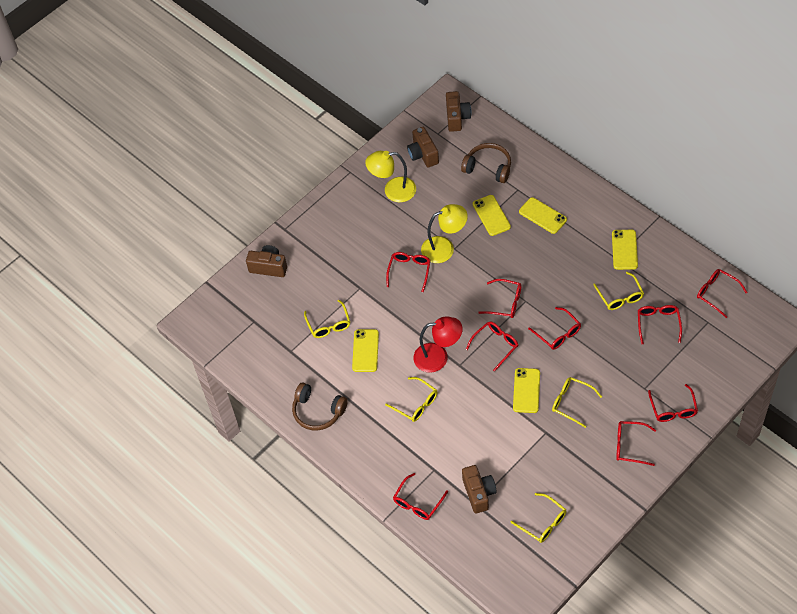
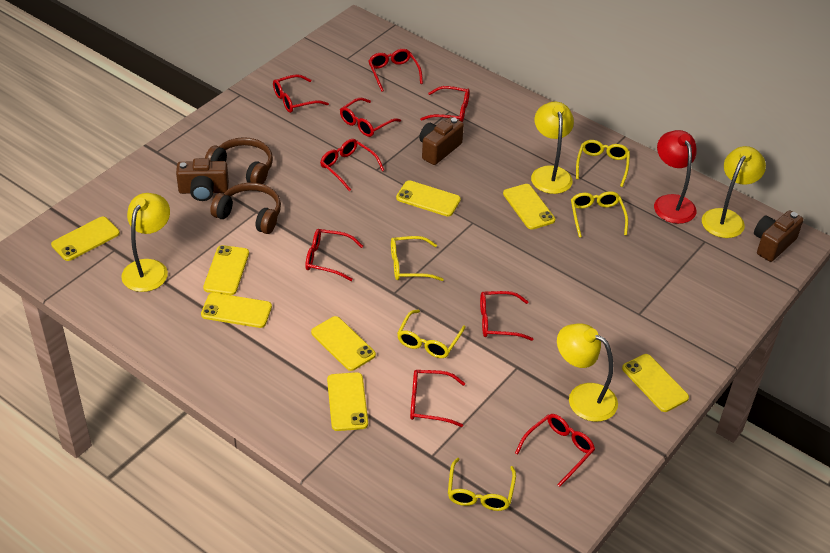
brown camera: 4 -> 3
yellow lamp: 2 -> 4
yellow phone: 5 -> 8

